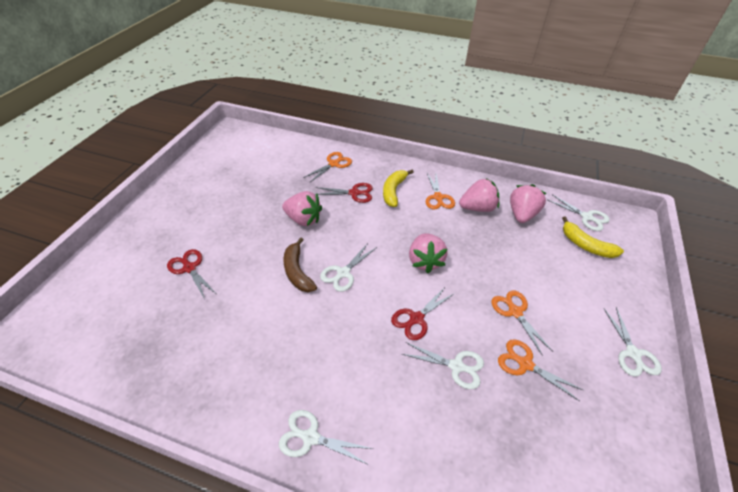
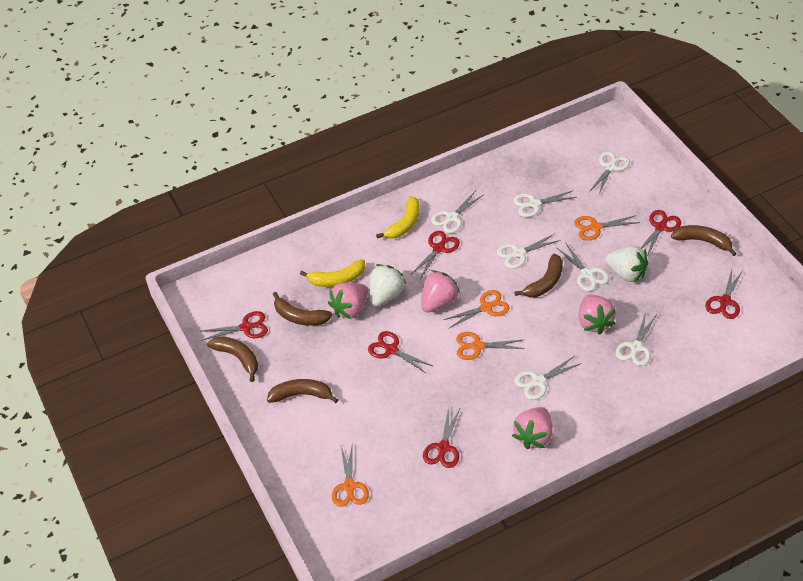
brown banana: 1 -> 5
red scissors: 3 -> 6
white scissors: 5 -> 7
white strawberry: 0 -> 2

